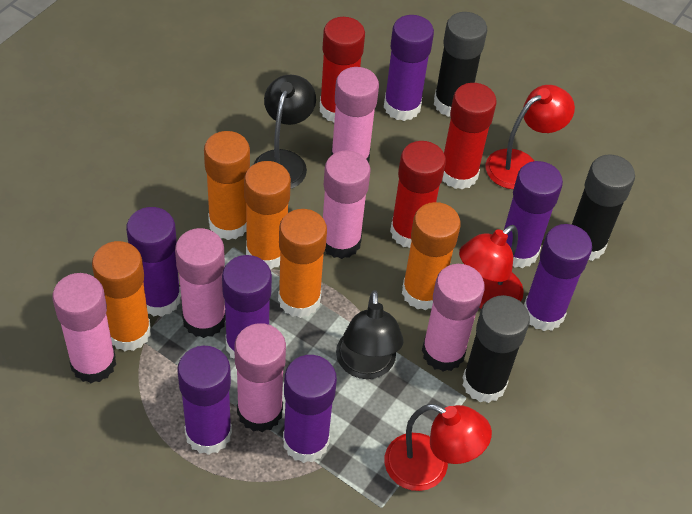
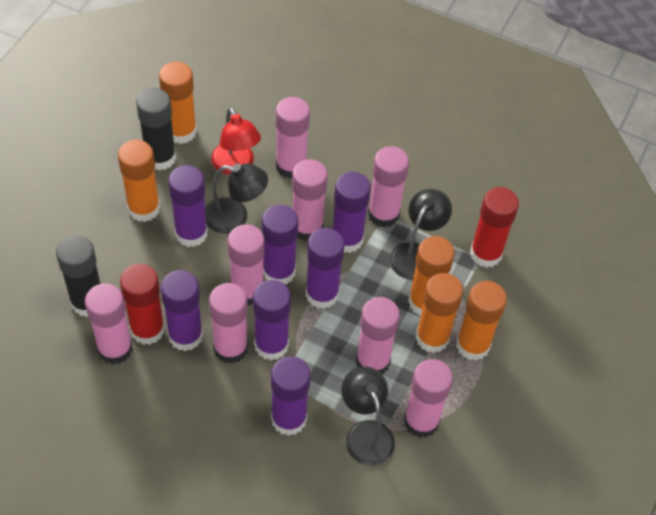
black glue stick: 3 -> 2
black lamp: 2 -> 3
pink glue stick: 6 -> 8
red glue stick: 3 -> 2
red lamp: 3 -> 1

